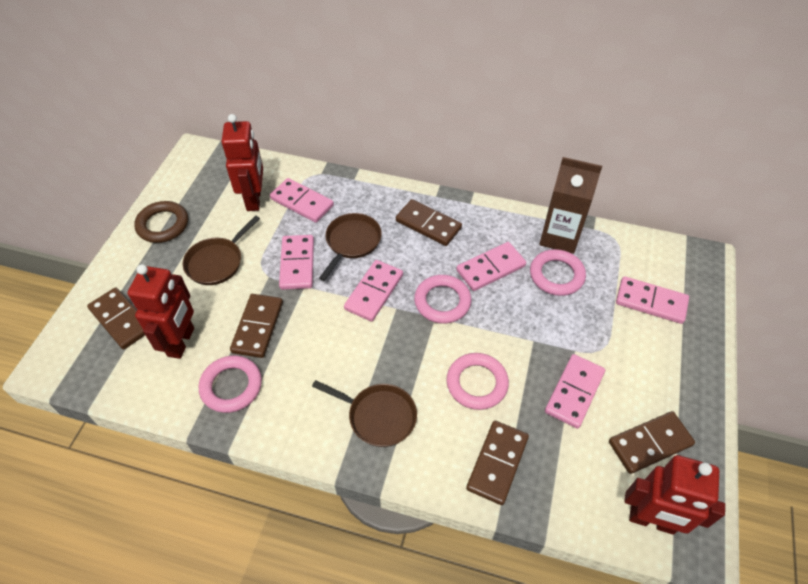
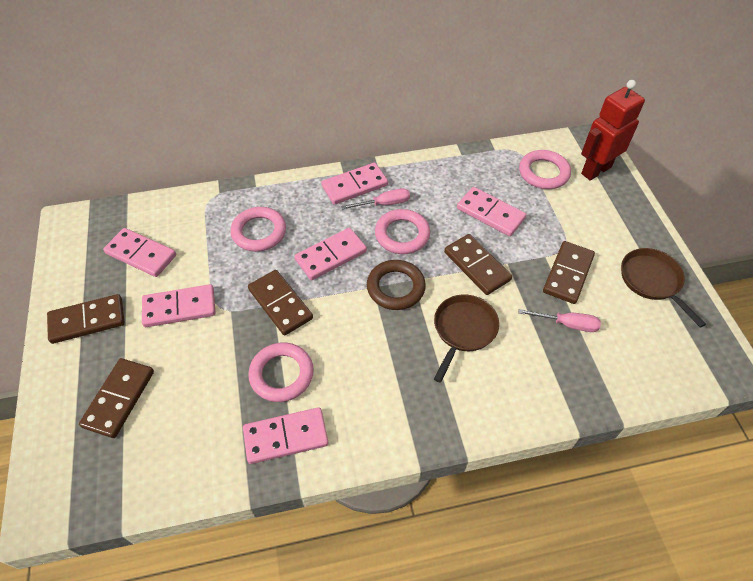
brown carton: 1 -> 0
brown pan: 3 -> 2
pink screwdriver: 0 -> 2
red robot: 3 -> 1

